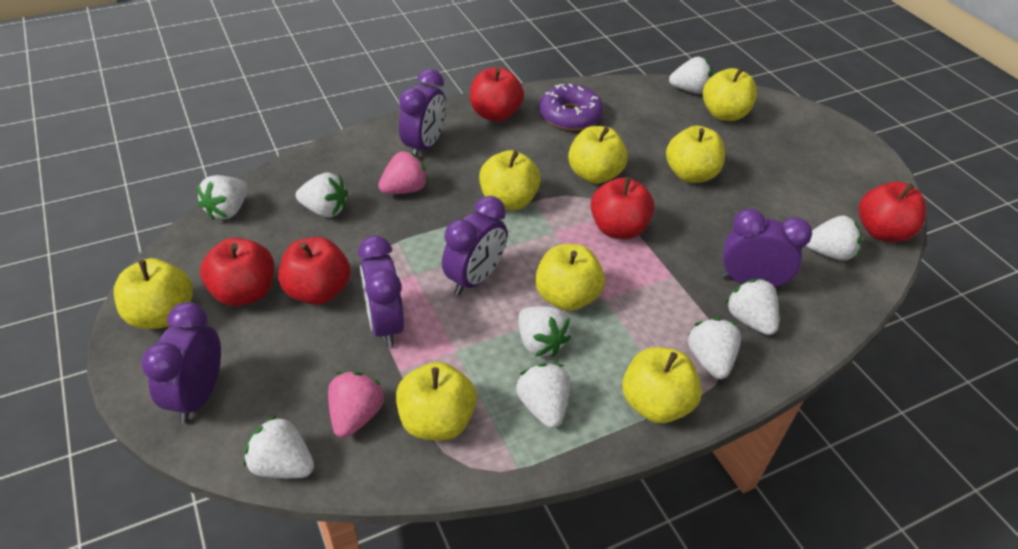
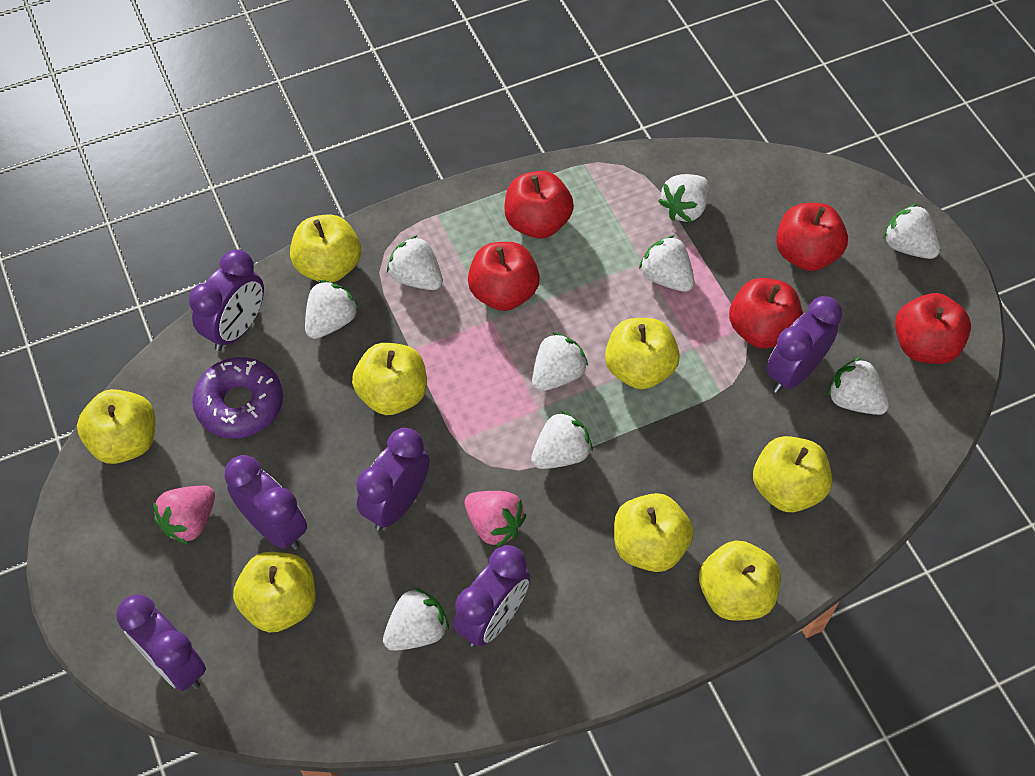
purple clock: 5 -> 6

